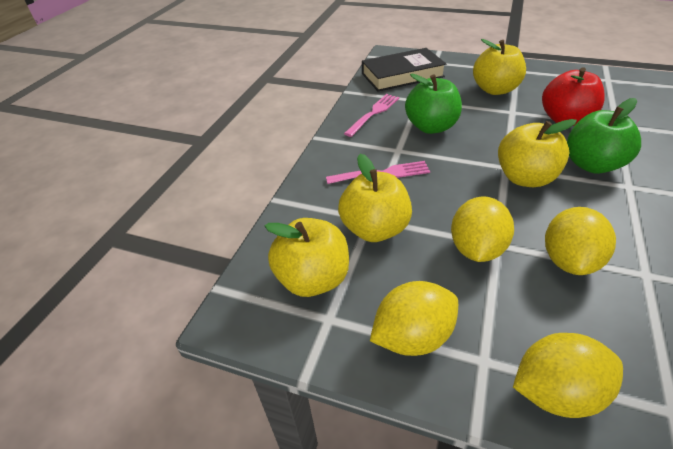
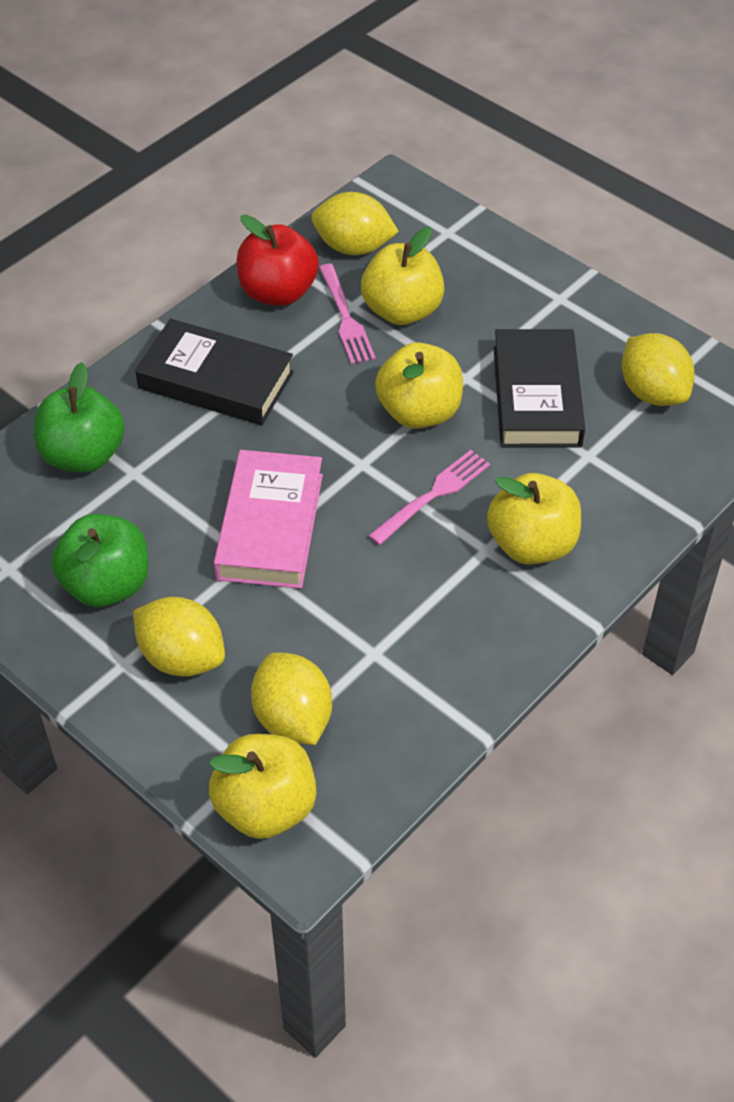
black book: 1 -> 2
pink book: 0 -> 1

